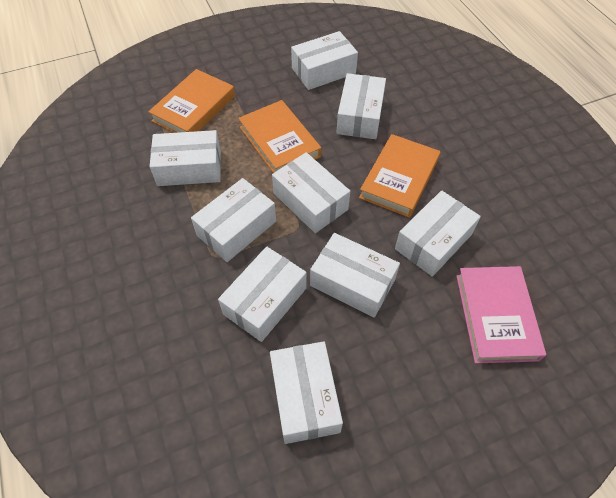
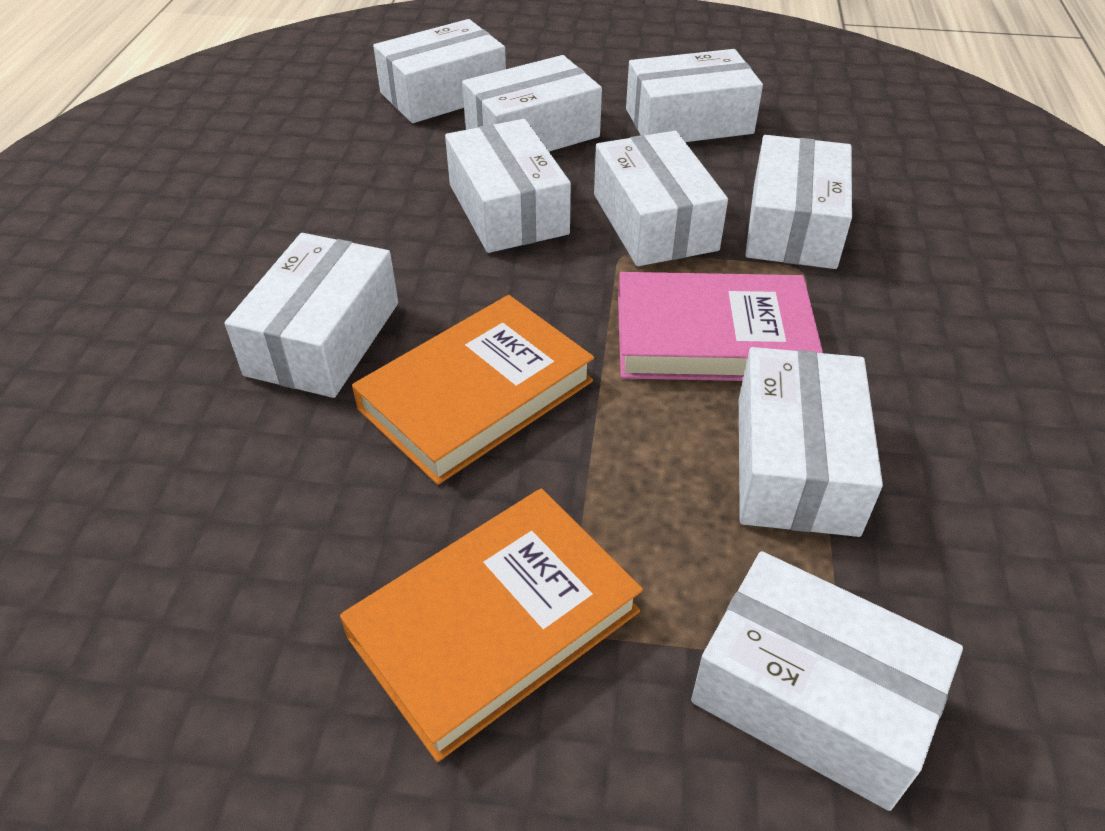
orange book: 3 -> 2

